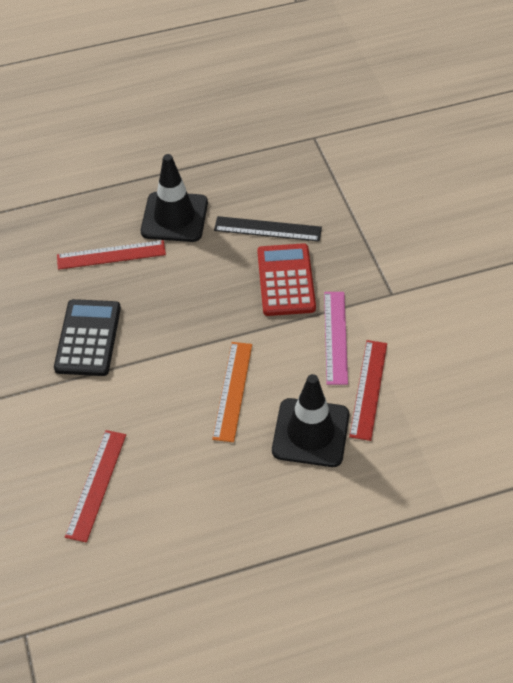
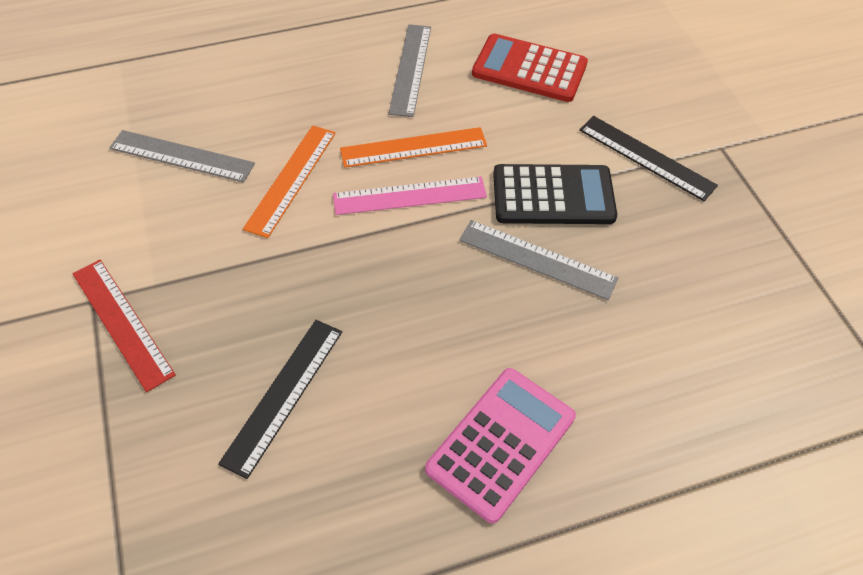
black ruler: 1 -> 2
black traffic cone: 2 -> 0
grey ruler: 0 -> 3
orange ruler: 1 -> 2
pink calculator: 0 -> 1
red ruler: 3 -> 1

